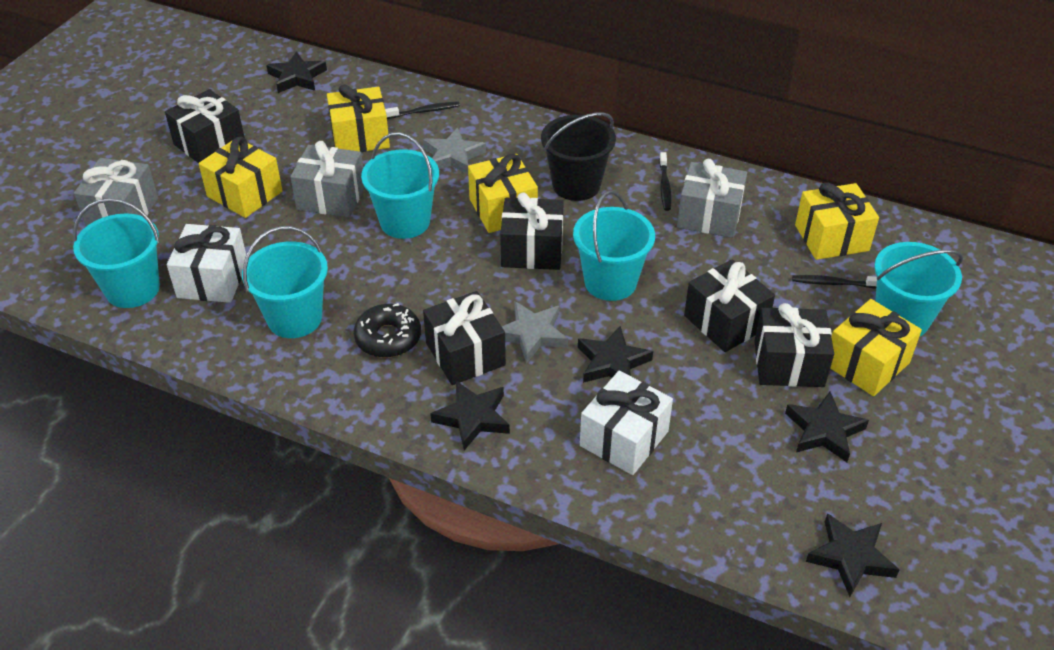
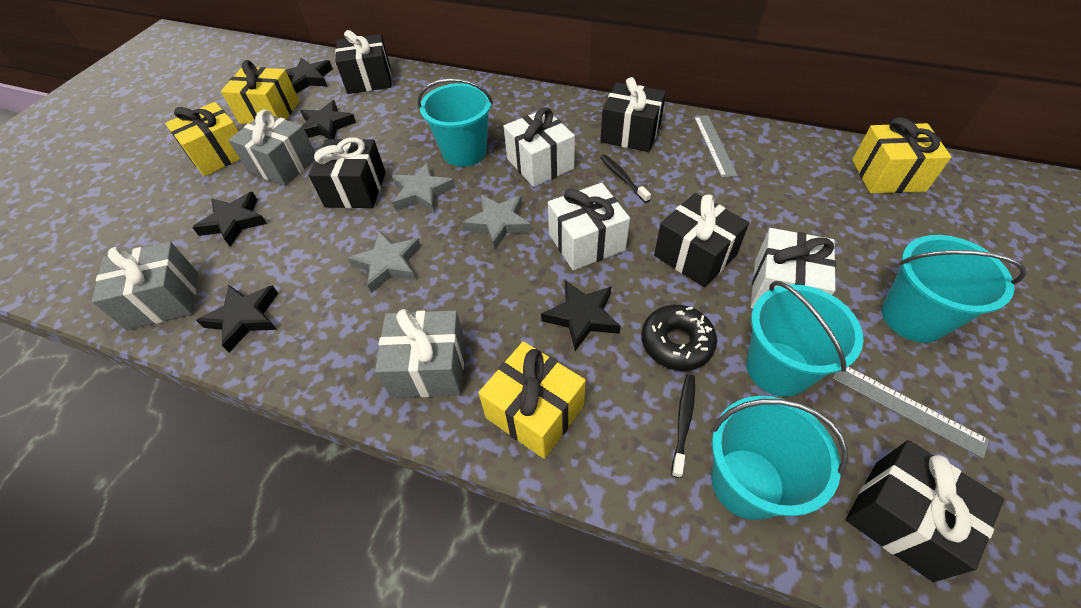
black bucket: 1 -> 0
black toothbrush: 3 -> 2
grey ruler: 0 -> 2
grey star: 2 -> 3
turquoise bucket: 5 -> 4
white gift: 2 -> 3
yellow gift: 5 -> 4

